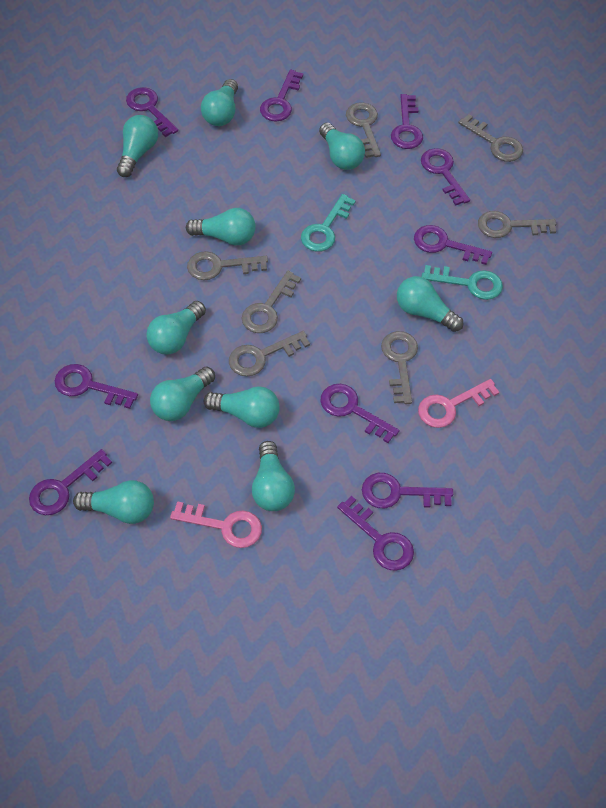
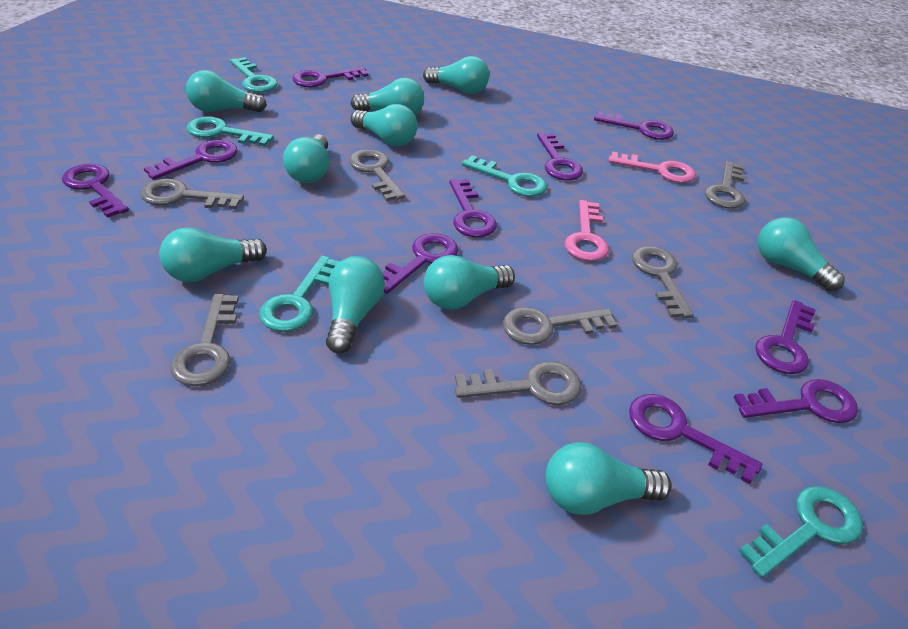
turquoise key: 2 -> 5

